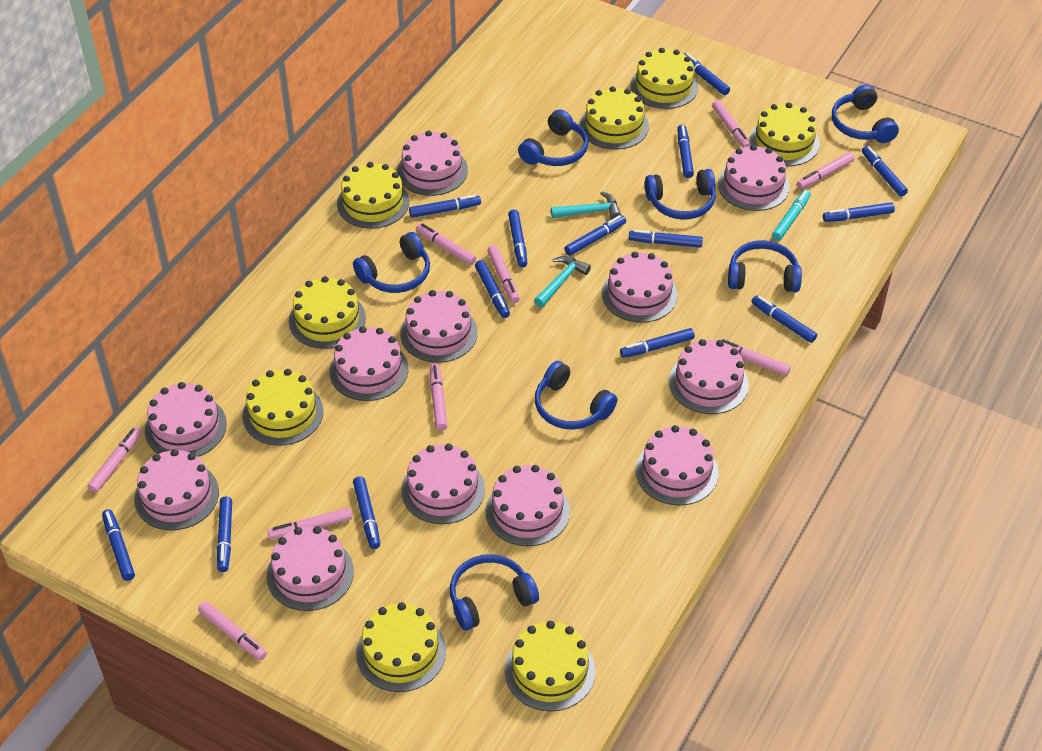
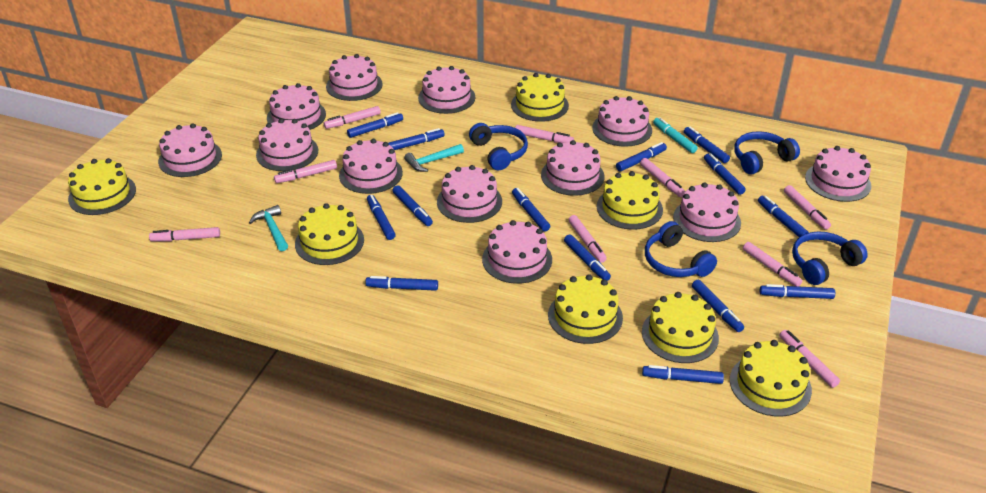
blue headphones: 7 -> 4
yellow cake: 8 -> 7

